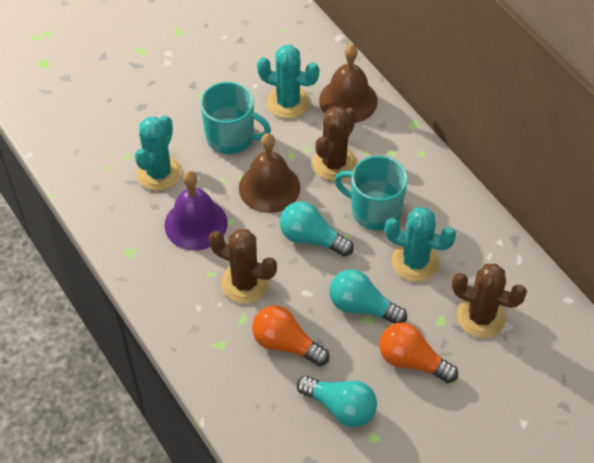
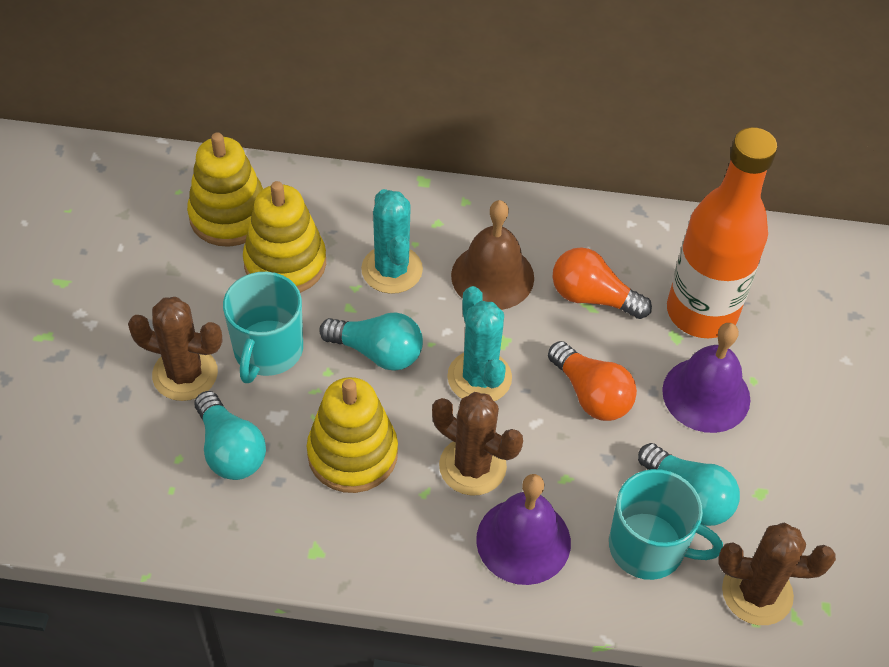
brown bell: 2 -> 1
orange bottle: 0 -> 1
purple bell: 1 -> 2
turquoise cactus: 3 -> 2
yellow stacking toy: 0 -> 3

